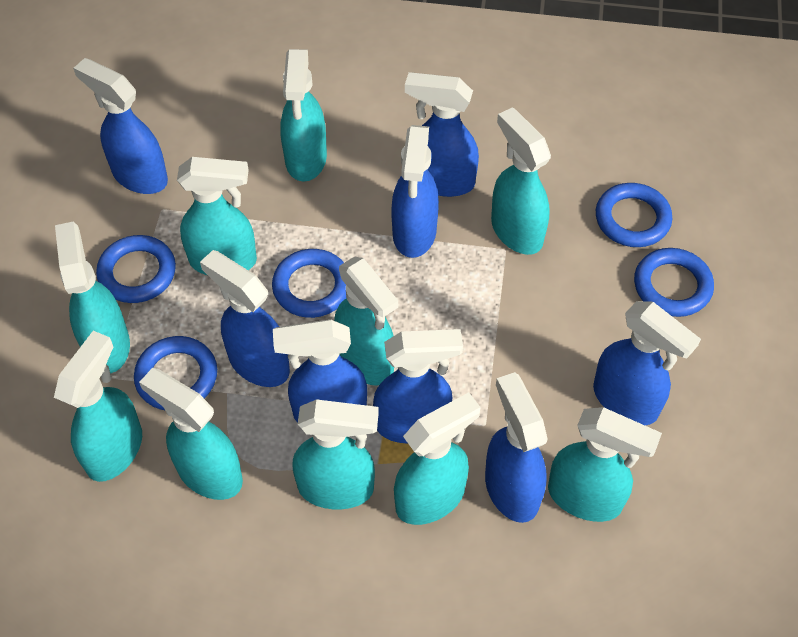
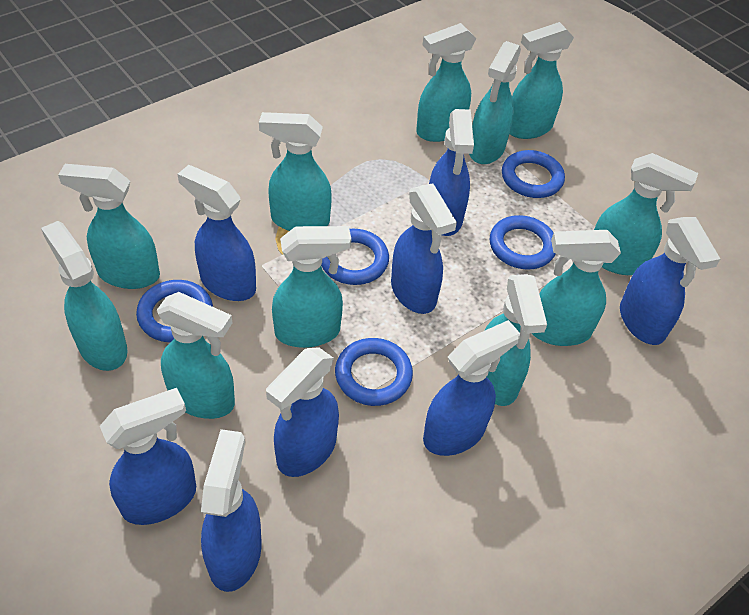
turquoise spray bottle: 10 -> 11

